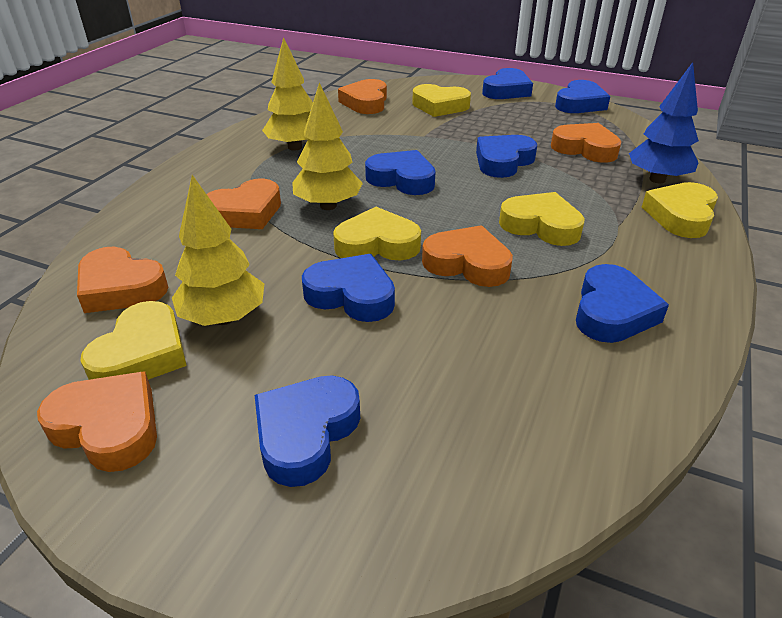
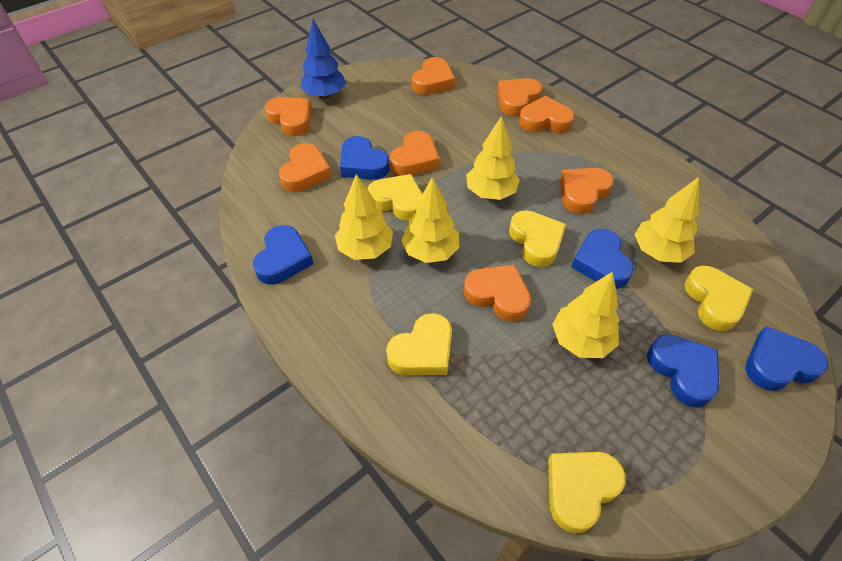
blue heart: 7 -> 5
orange heart: 6 -> 8
yellow tree: 3 -> 5

